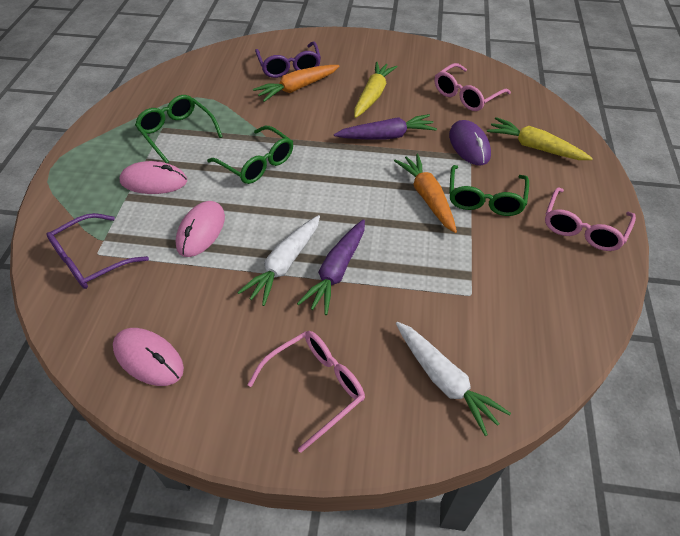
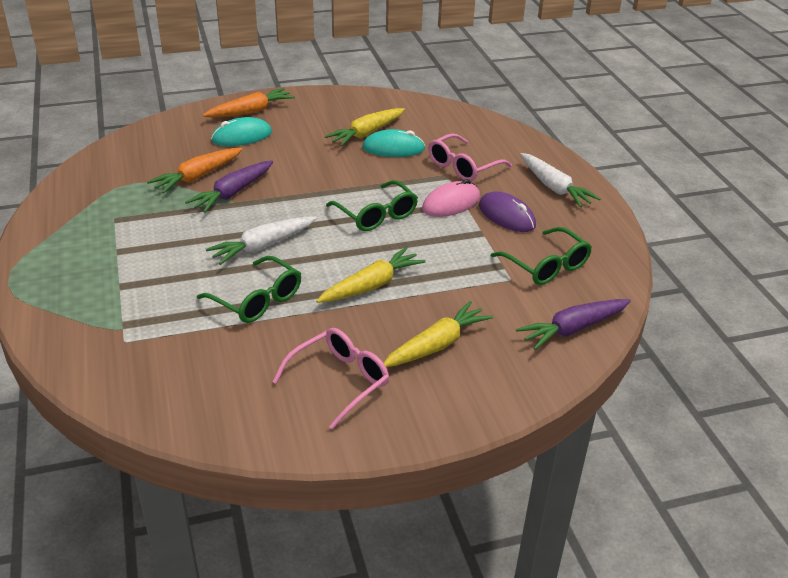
pink glasses: 3 -> 2
pink mouse: 3 -> 1
purple glasses: 2 -> 0
turquoise mouse: 0 -> 2
yellow carrot: 2 -> 3

